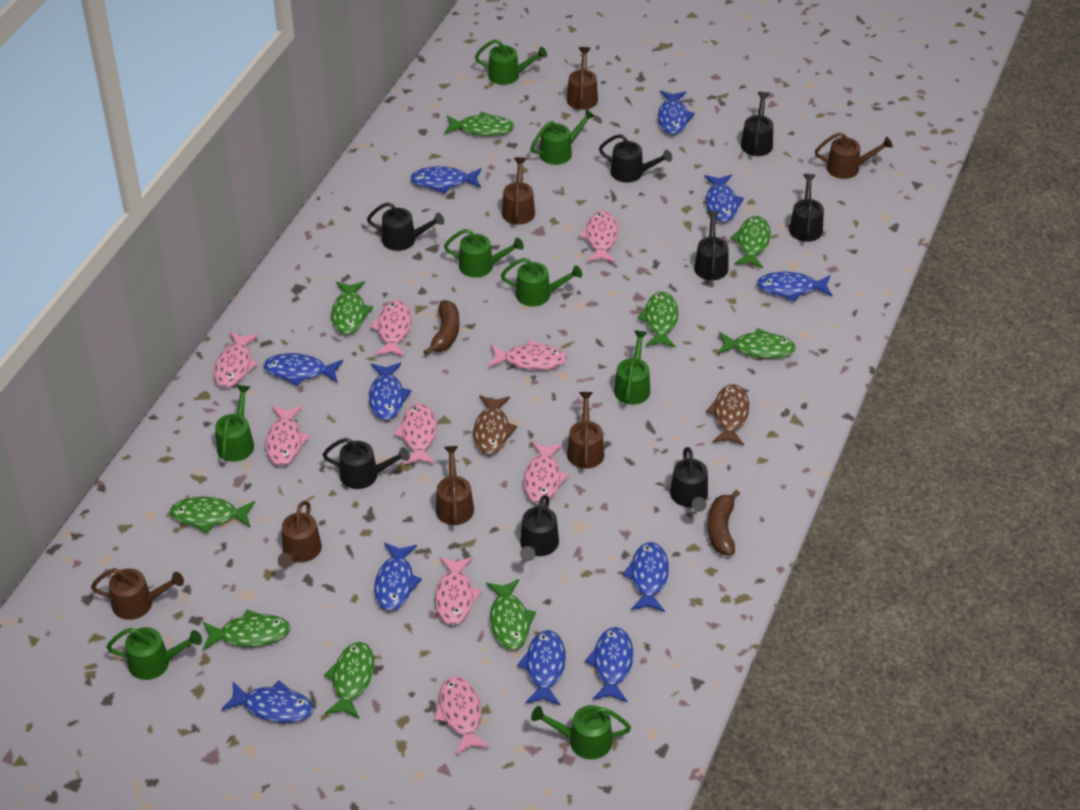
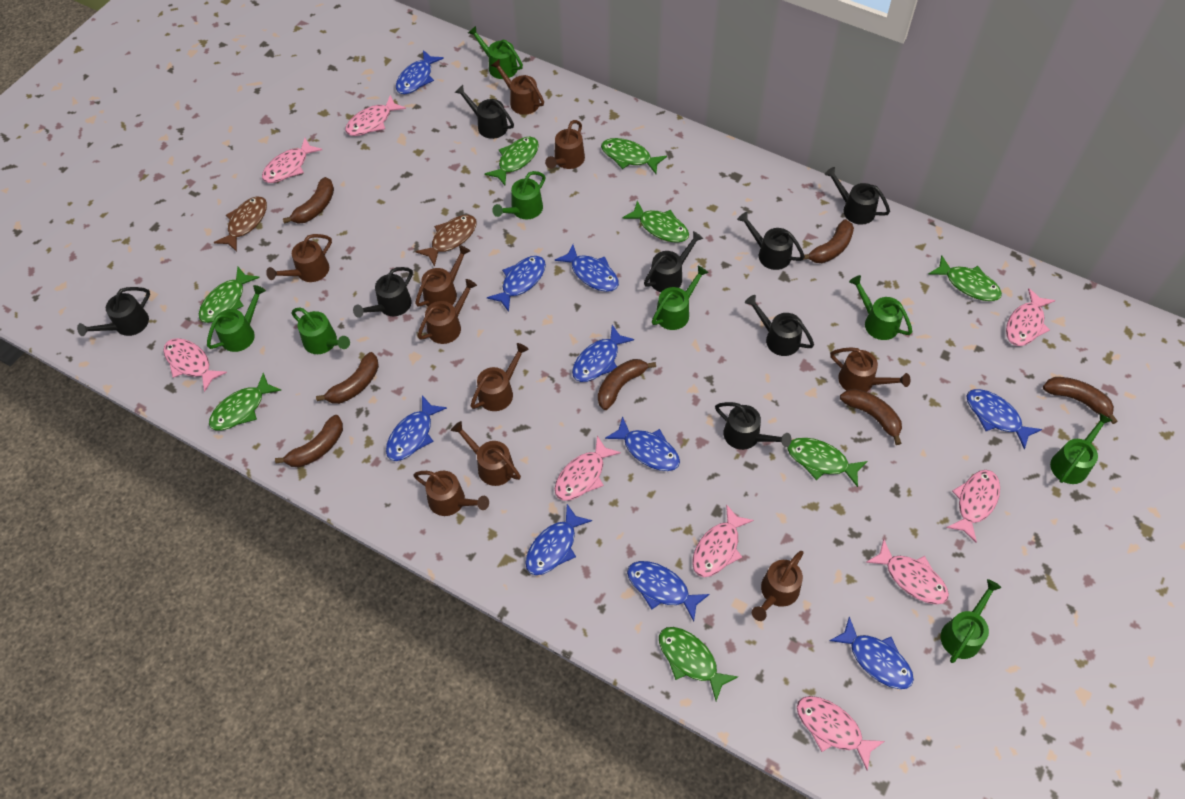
blue fish: 11 -> 10
brown banana: 2 -> 7
brown watering can: 7 -> 10
green fish: 9 -> 8

